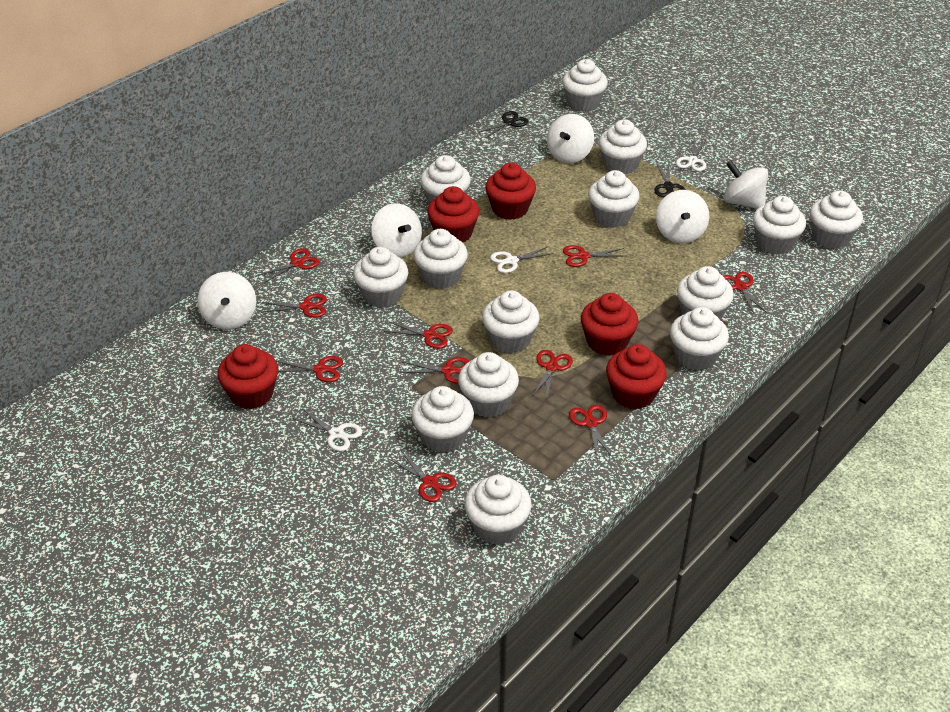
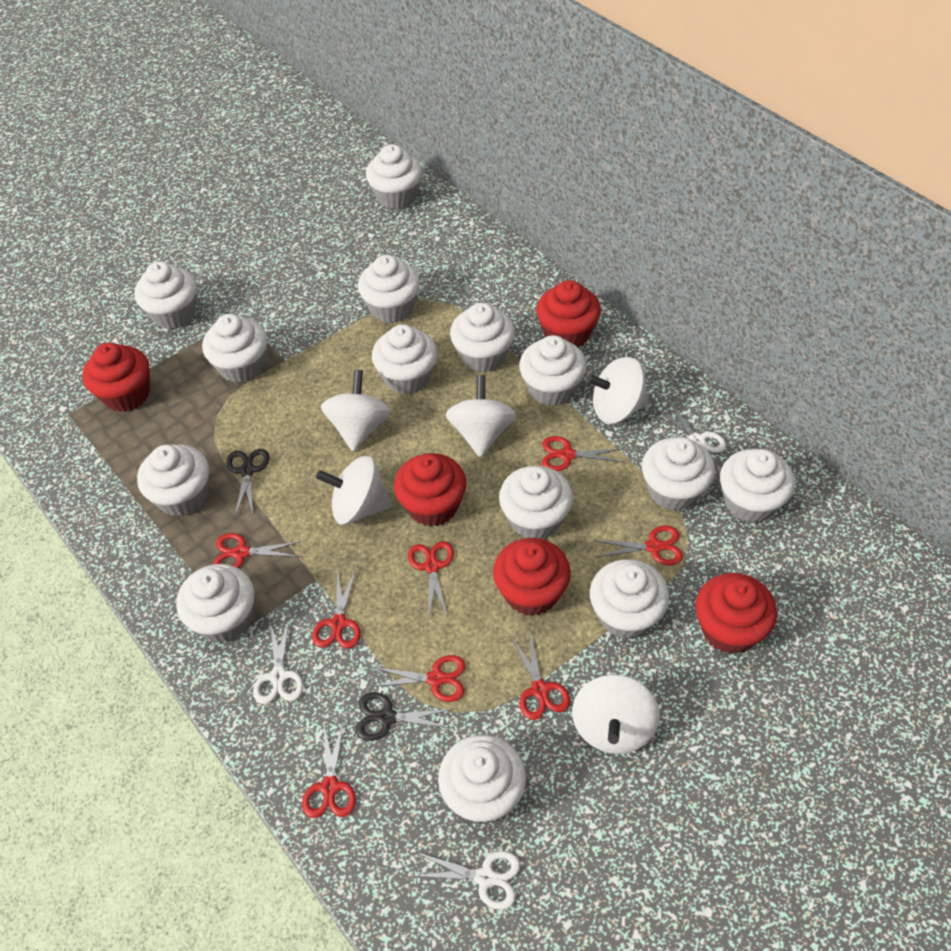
red scissors: 10 -> 8

